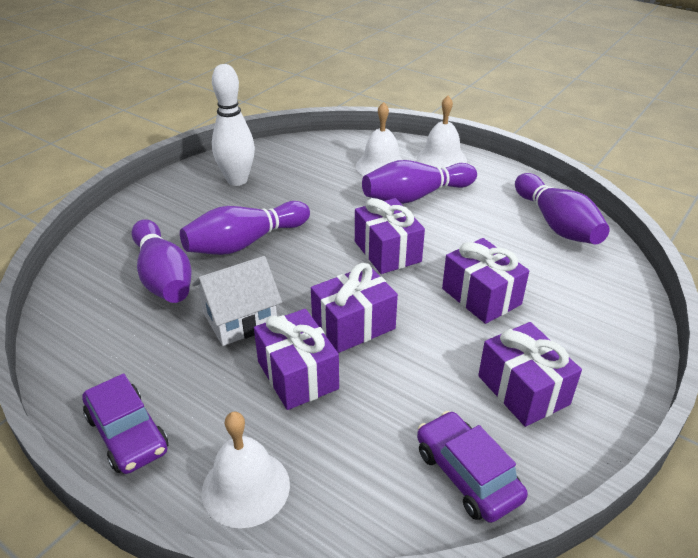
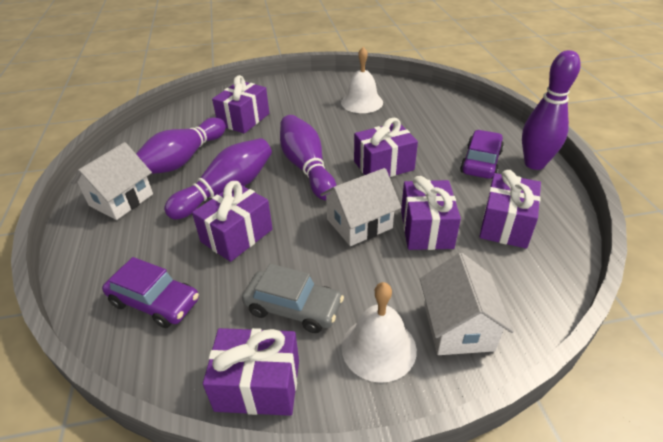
grey car: 0 -> 1
purple gift: 5 -> 6
white bell: 3 -> 2
white bowling pin: 1 -> 0
white house: 1 -> 3

